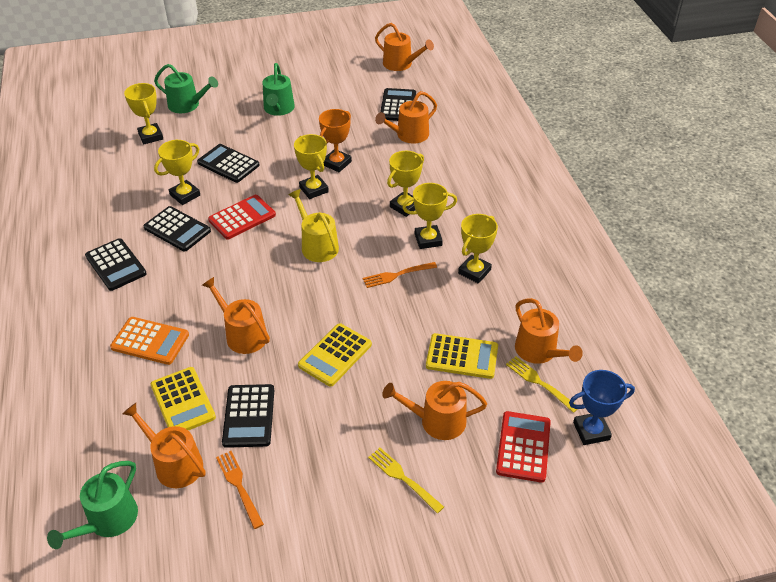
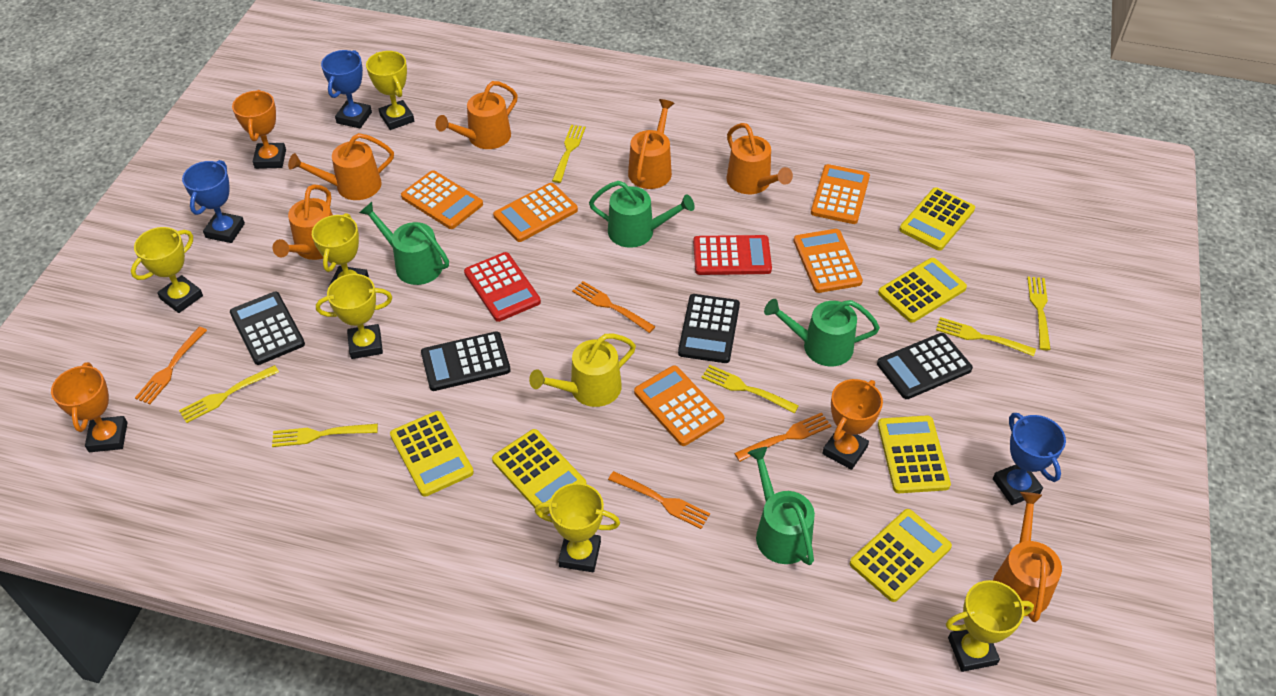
black calculator: 5 -> 4
blue trophy: 1 -> 3
green watering can: 3 -> 4
orange calculator: 1 -> 5
orange fork: 2 -> 4
orange trophy: 1 -> 3
yellow calculator: 3 -> 6
yellow fork: 2 -> 6

